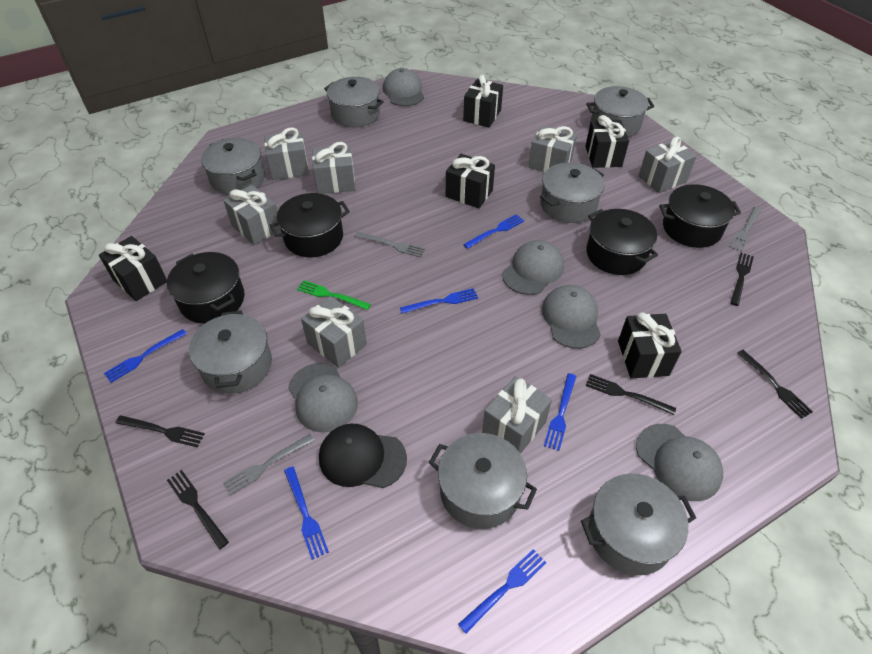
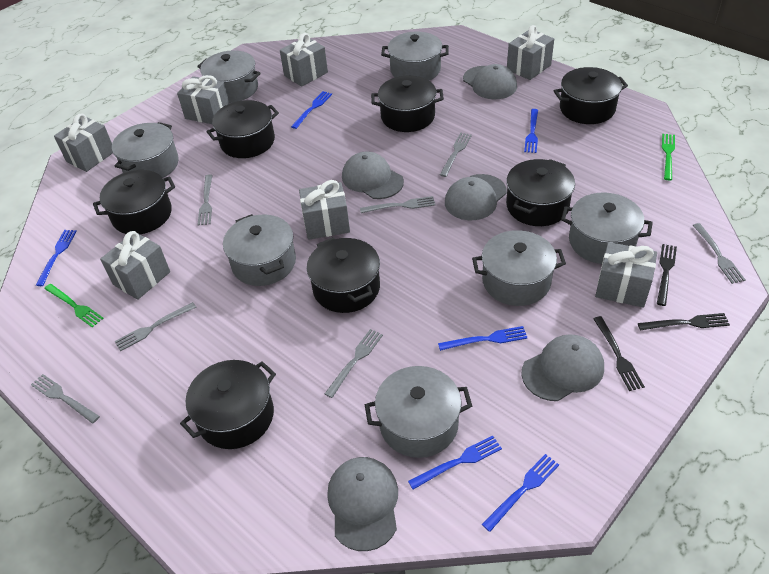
black cap: 1 -> 0
black fork: 5 -> 3
black gift: 5 -> 0
black pot: 4 -> 7
green fork: 1 -> 2
grey fork: 3 -> 7

